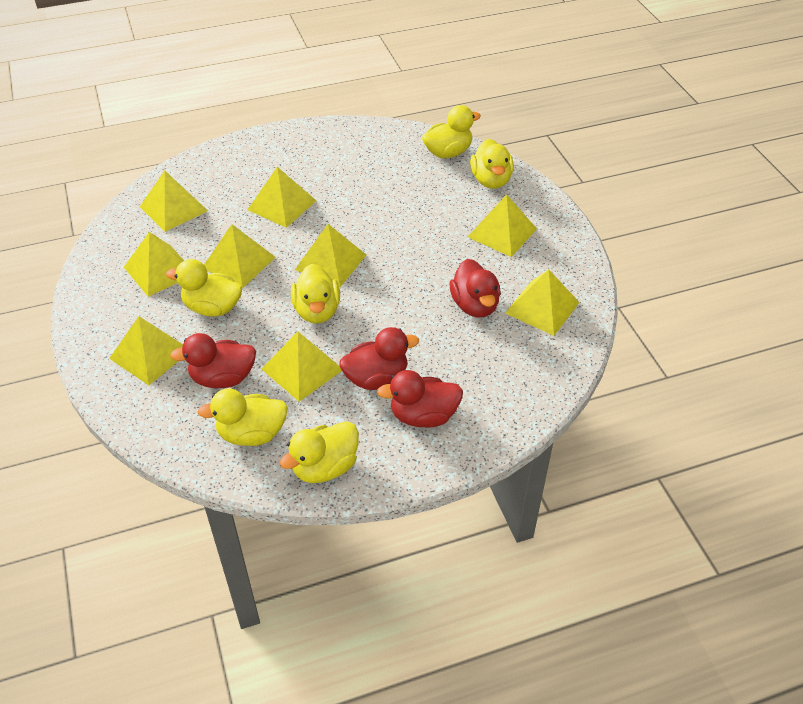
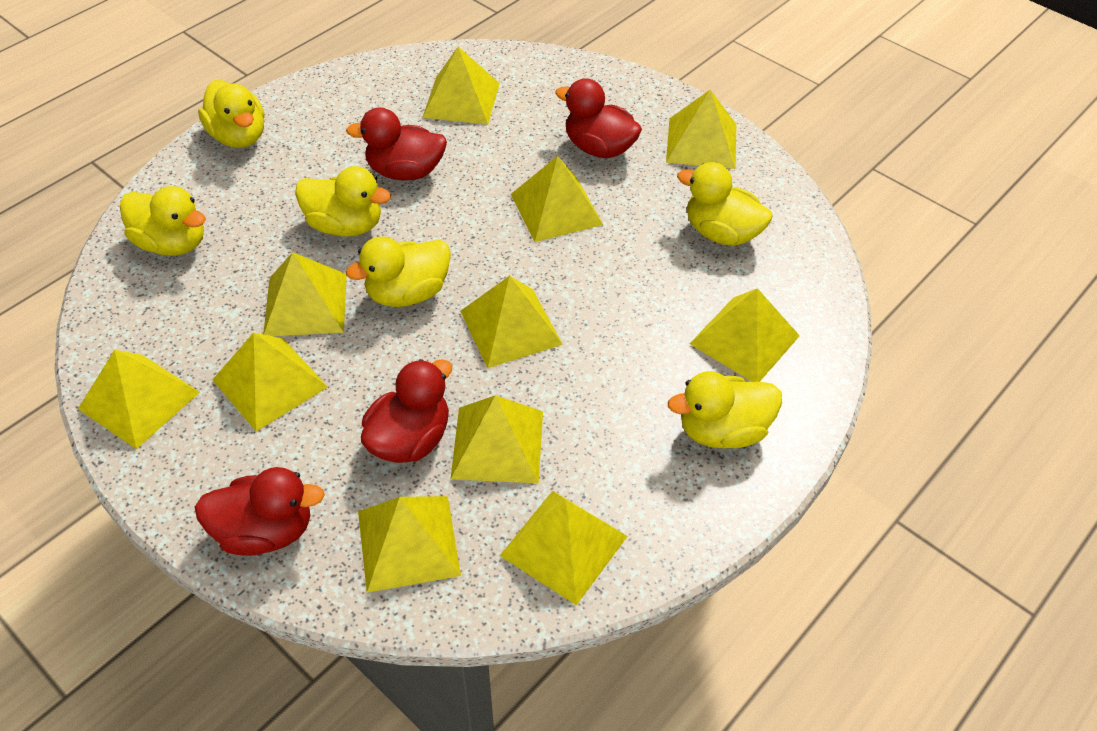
yellow pyramid: 9 -> 11

